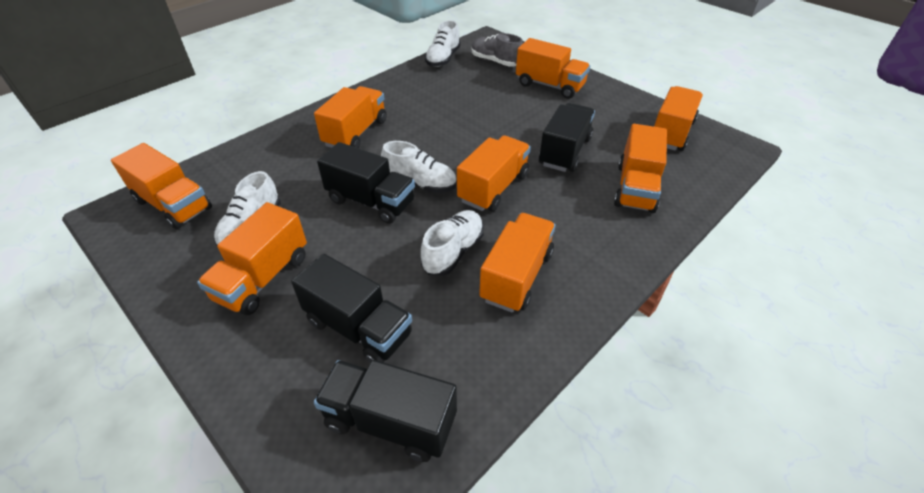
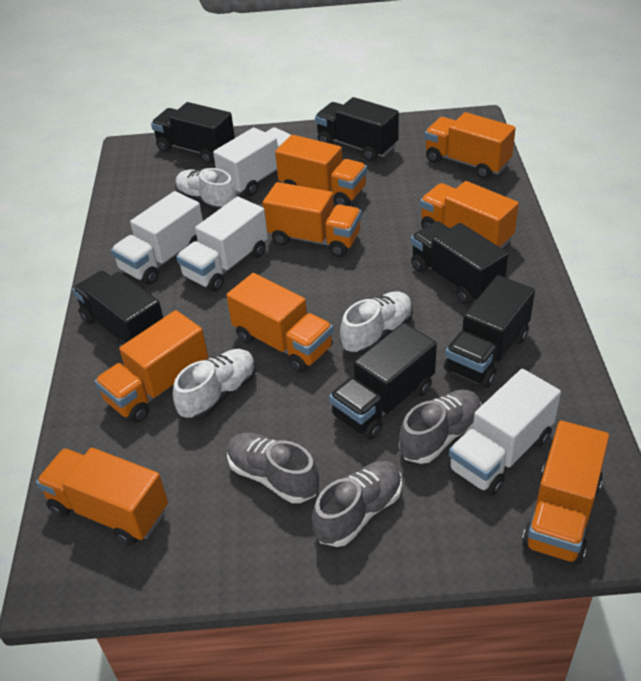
black truck: 4 -> 6
grey shoe: 1 -> 3
white shoe: 4 -> 3
white truck: 0 -> 4

